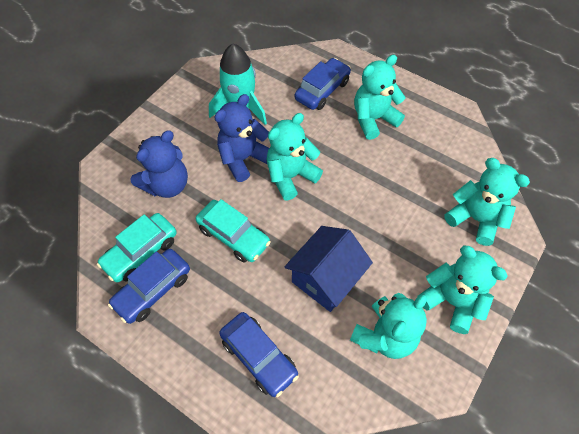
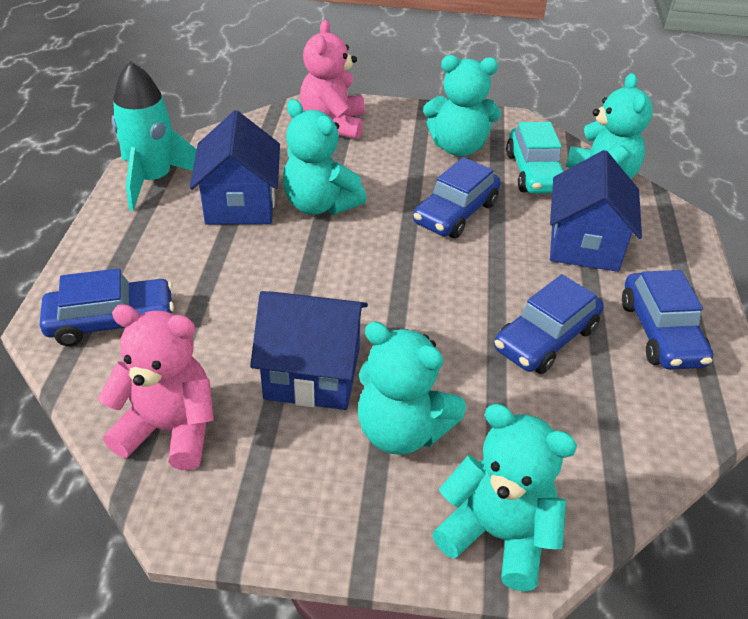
blue car: 3 -> 4
blue house: 1 -> 3
blue teddy bear: 2 -> 0
pink teddy bear: 0 -> 2
turquoise car: 2 -> 1

